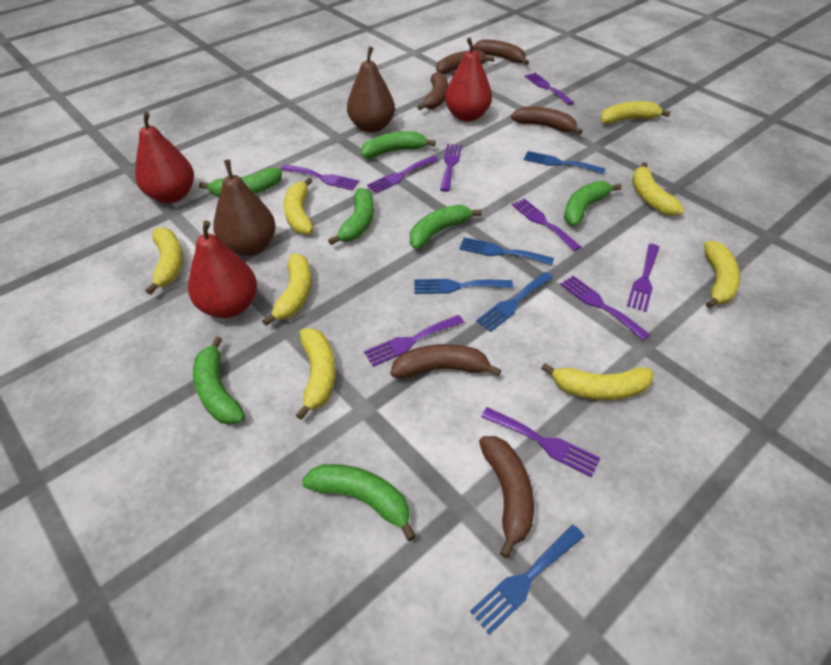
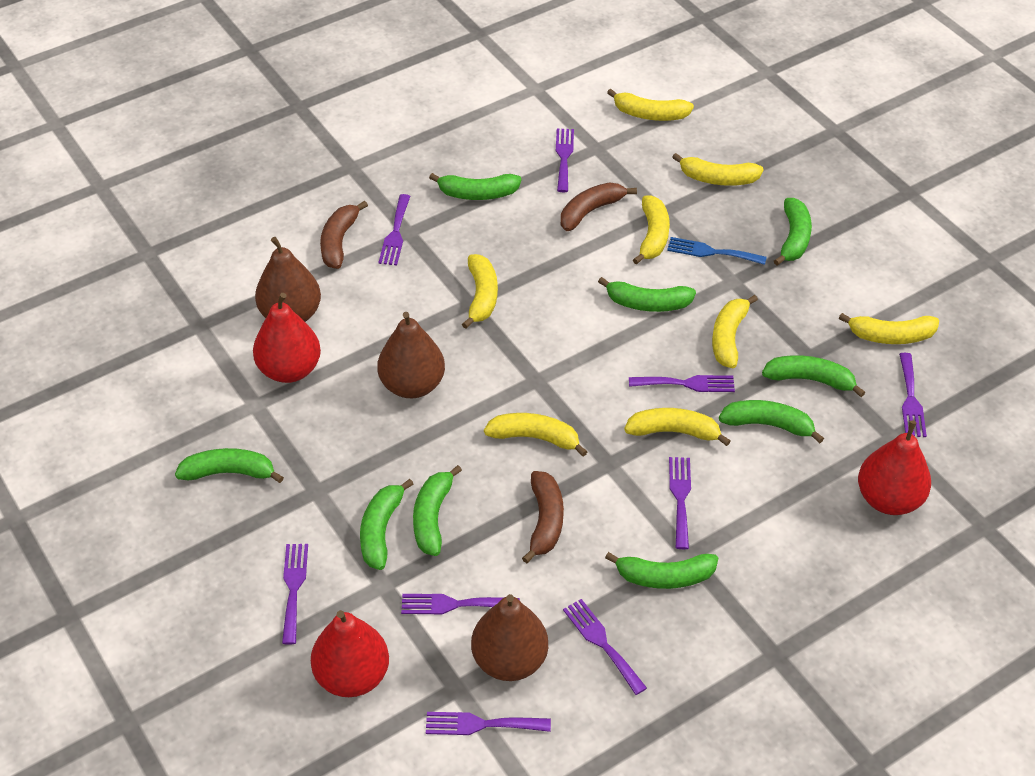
blue fork: 5 -> 1
brown banana: 6 -> 3
brown pear: 2 -> 3
green banana: 7 -> 9

